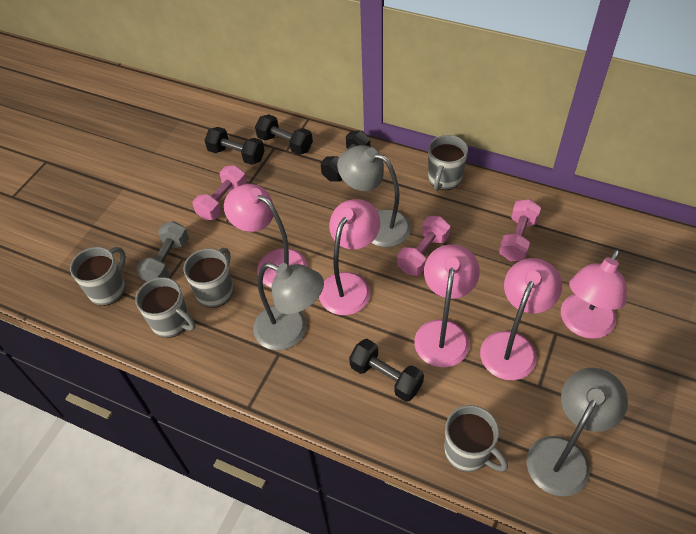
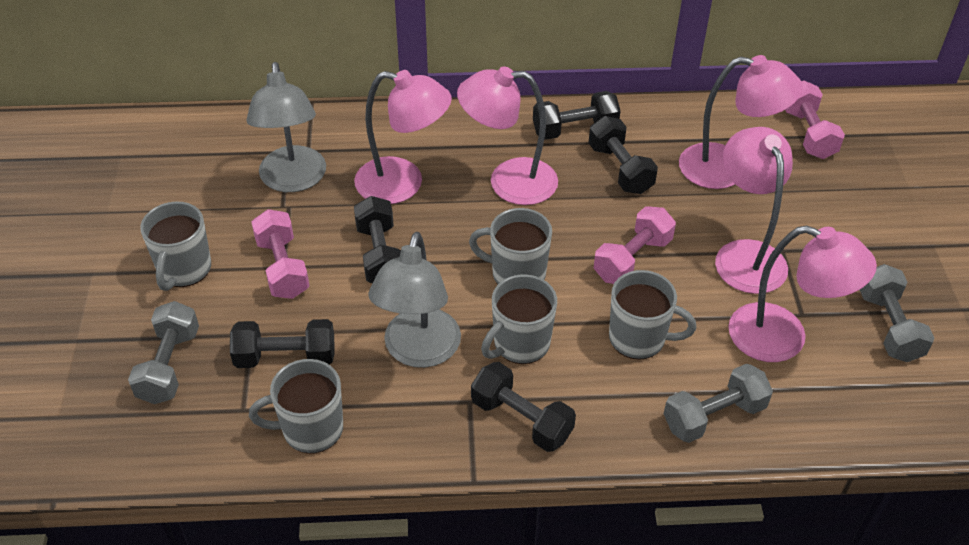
black dumbbell: 4 -> 5
grey dumbbell: 1 -> 3
grey lamp: 3 -> 2

